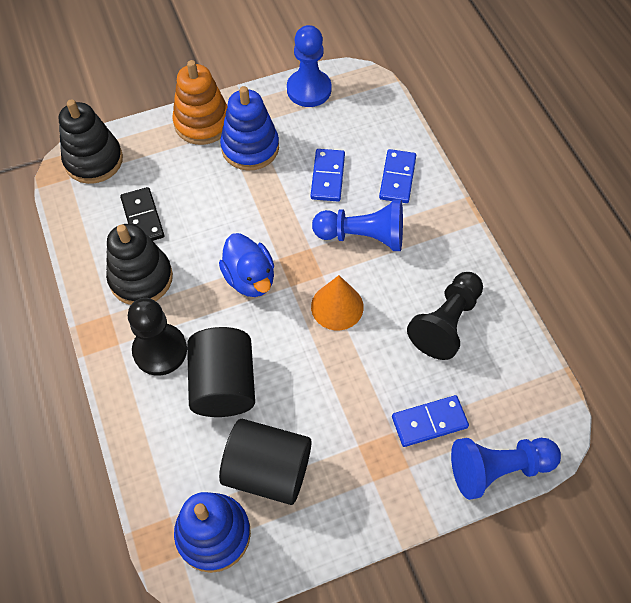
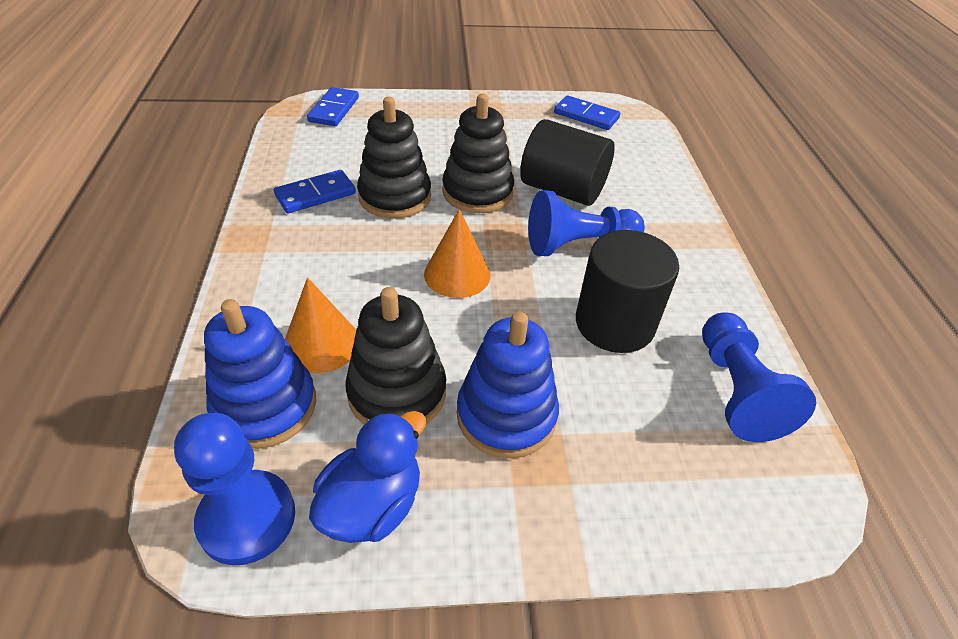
black domino: 1 -> 0
black pawn: 2 -> 0
black stacking toy: 2 -> 3
orange cone: 1 -> 2
orange stacking toy: 1 -> 0

